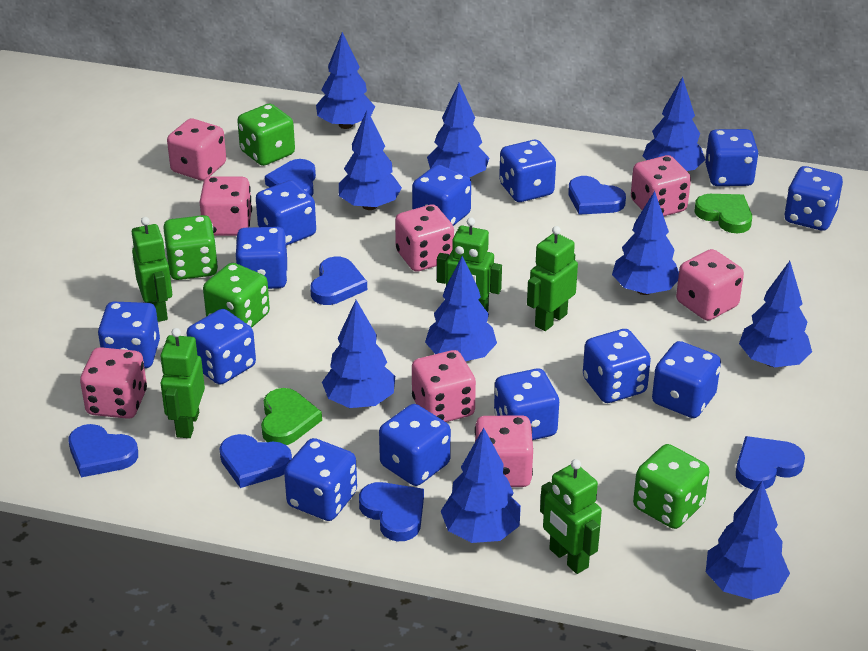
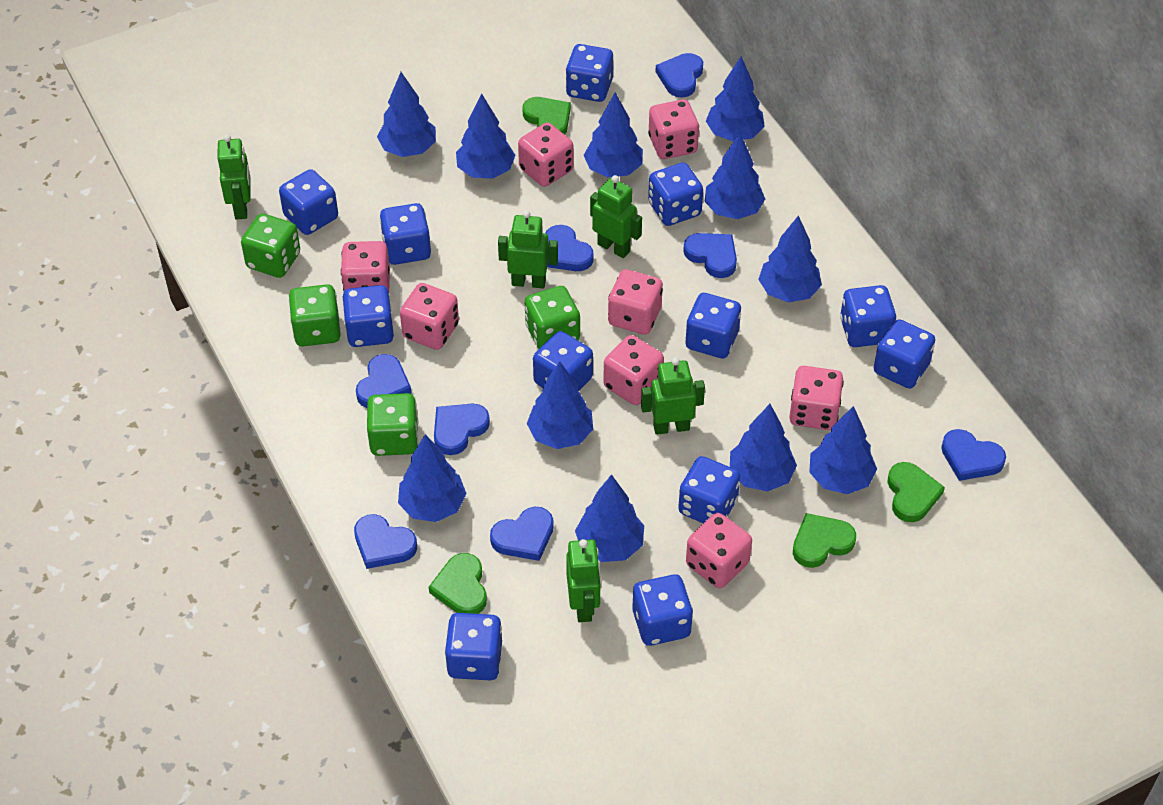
blue dice: 13 -> 12
blue heart: 7 -> 8
blue tree: 10 -> 11
green heart: 2 -> 4

